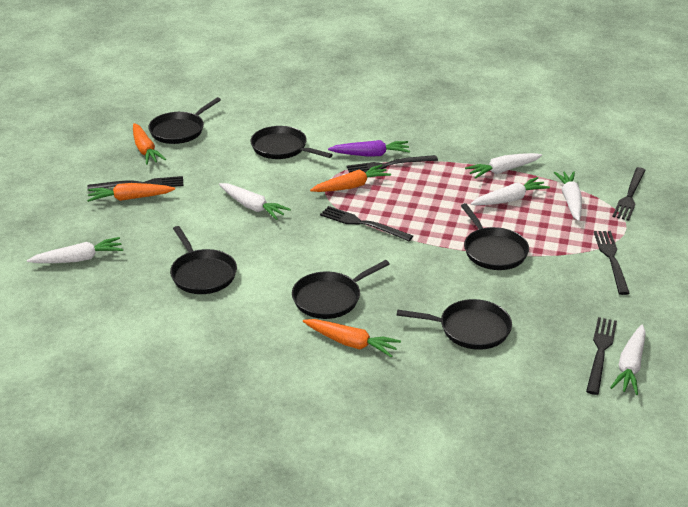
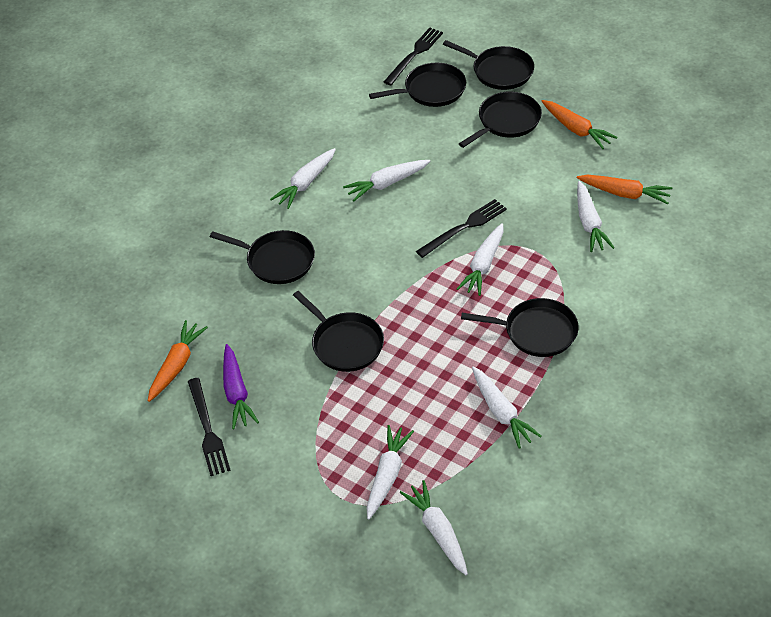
black fork: 6 -> 3
orange carrot: 4 -> 3
white carrot: 6 -> 7

